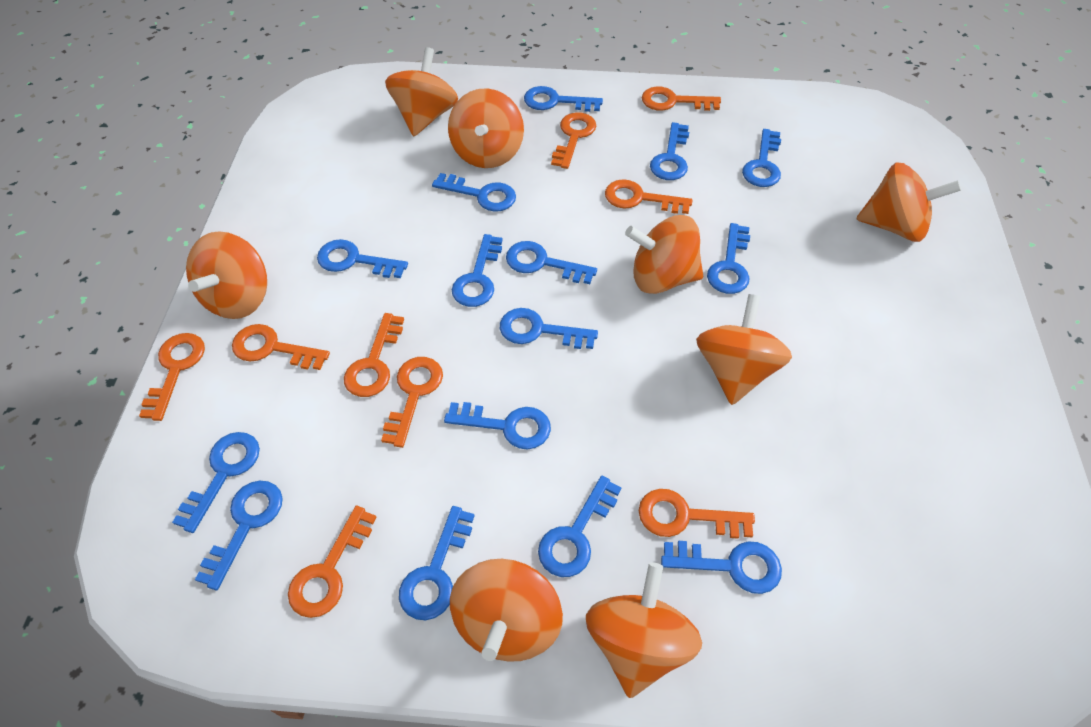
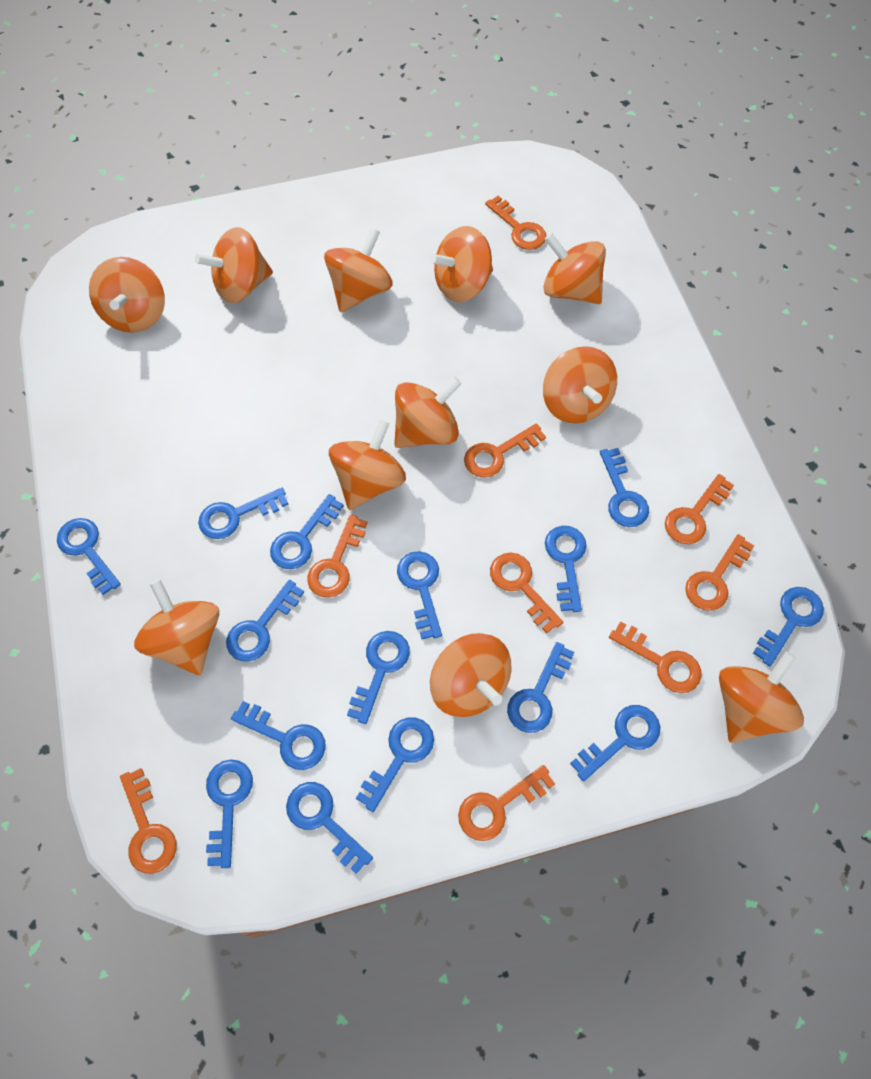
orange spinning top: 8 -> 11

